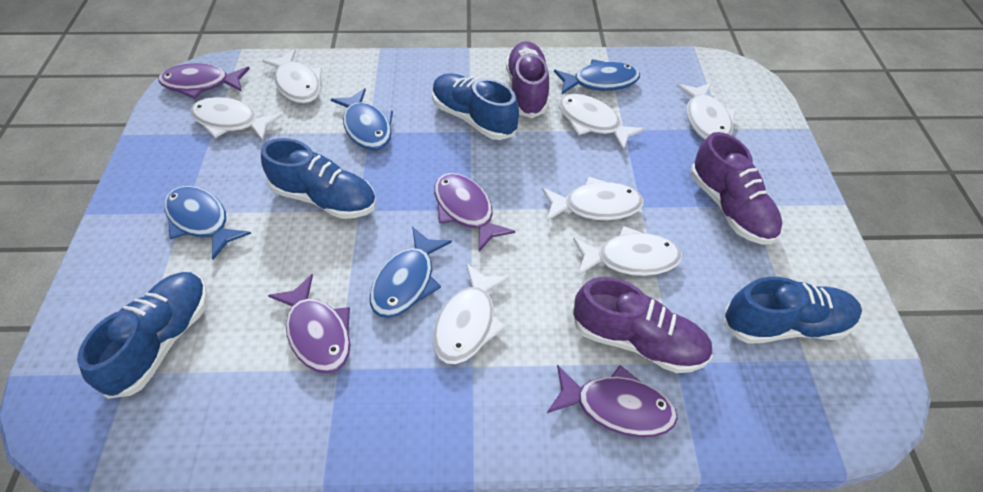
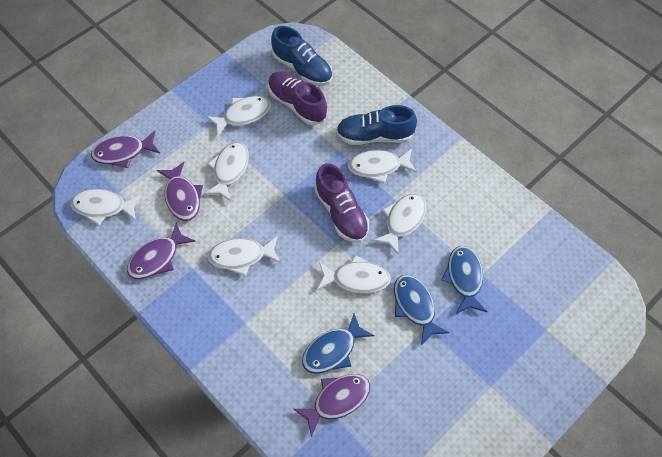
blue fish: 4 -> 3
blue shoe: 4 -> 2
purple shoe: 3 -> 2

